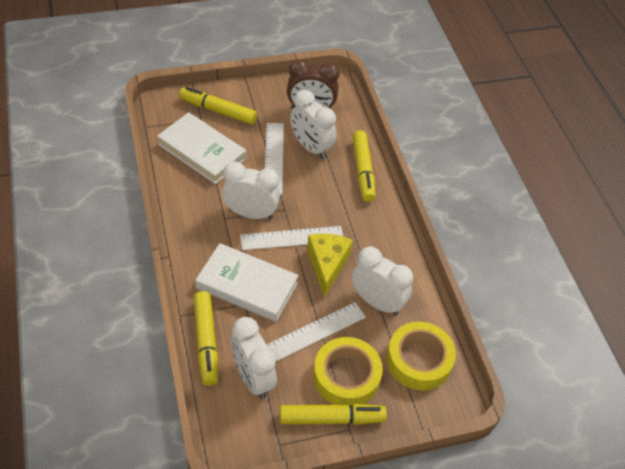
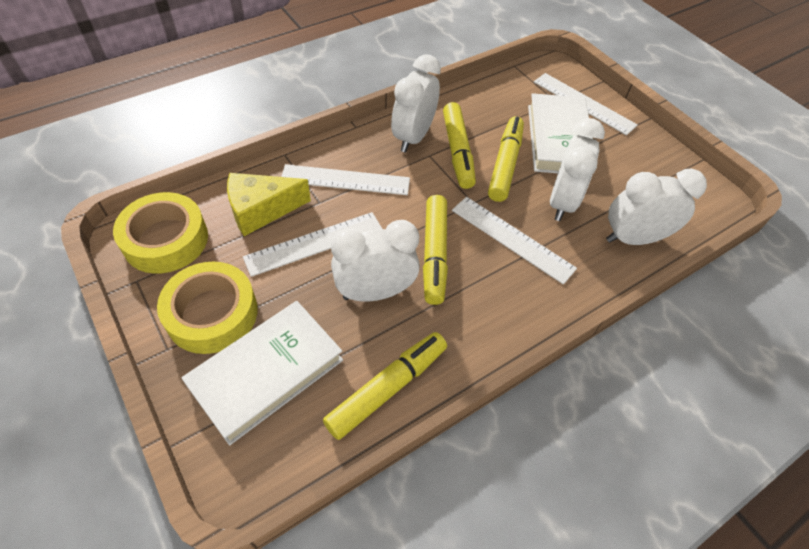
brown clock: 1 -> 0
white ruler: 3 -> 4

